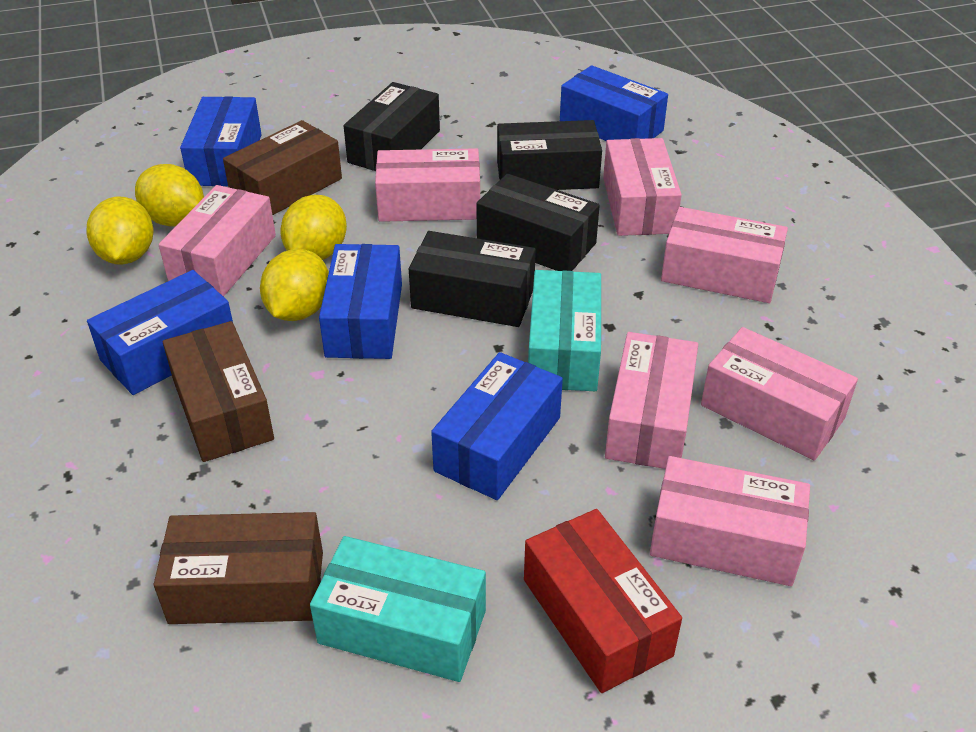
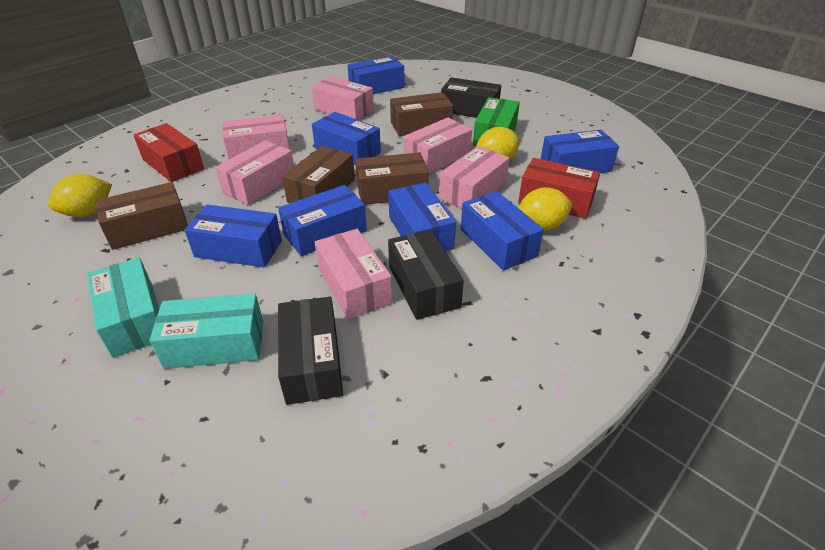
black box: 4 -> 3
blue box: 5 -> 7
brown box: 3 -> 4
green box: 0 -> 1
pink box: 7 -> 6
red box: 1 -> 2
yellow lemon: 4 -> 3

